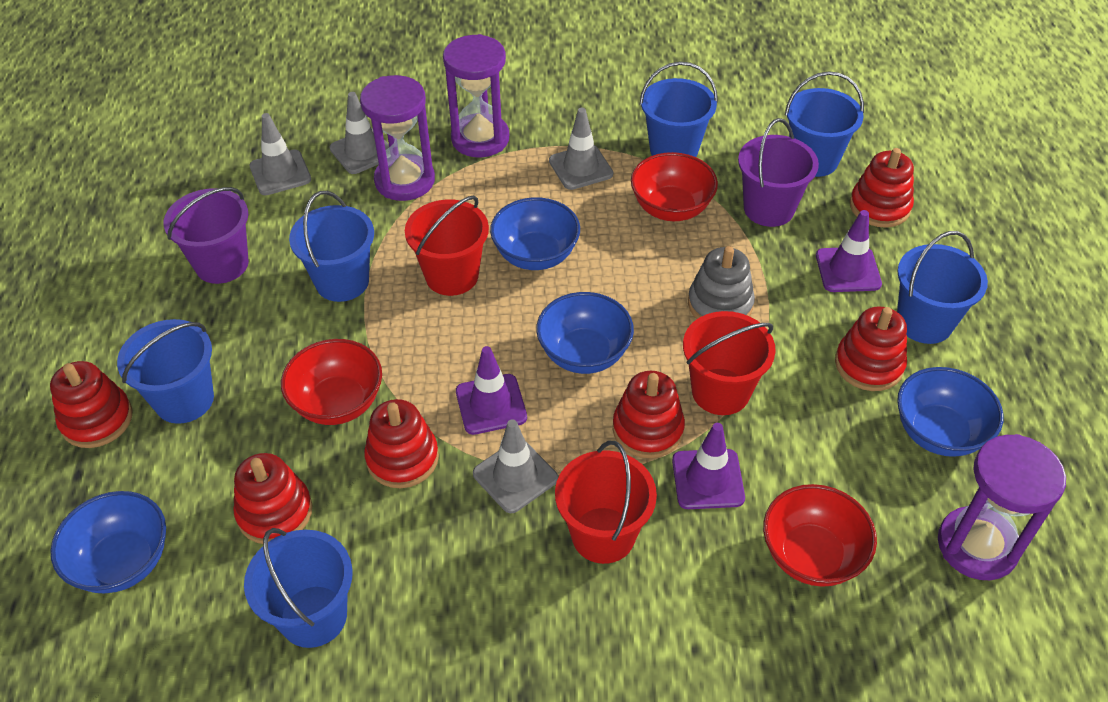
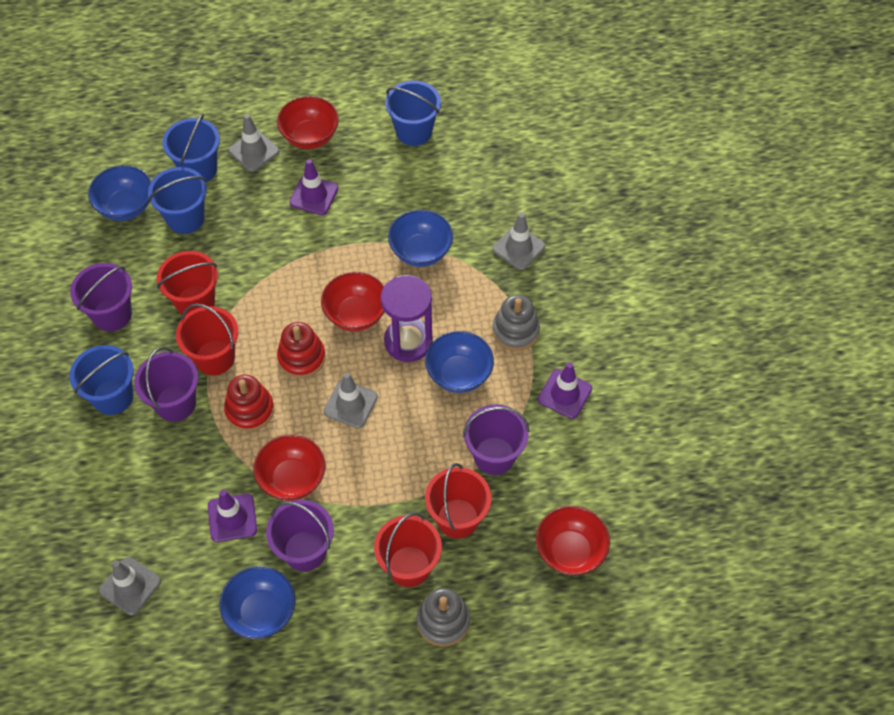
blue bucket: 6 -> 4
grey stacking toy: 1 -> 2
purple bucket: 2 -> 4
purple hourglass: 3 -> 1
red bowl: 3 -> 4
red bucket: 3 -> 4
red stacking toy: 6 -> 2

